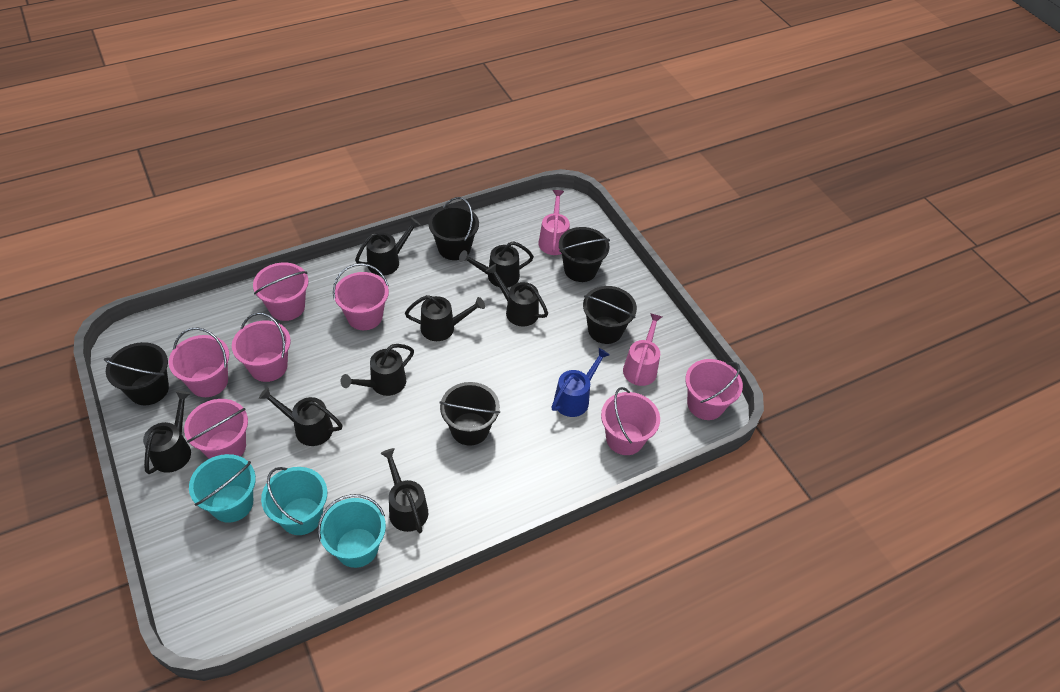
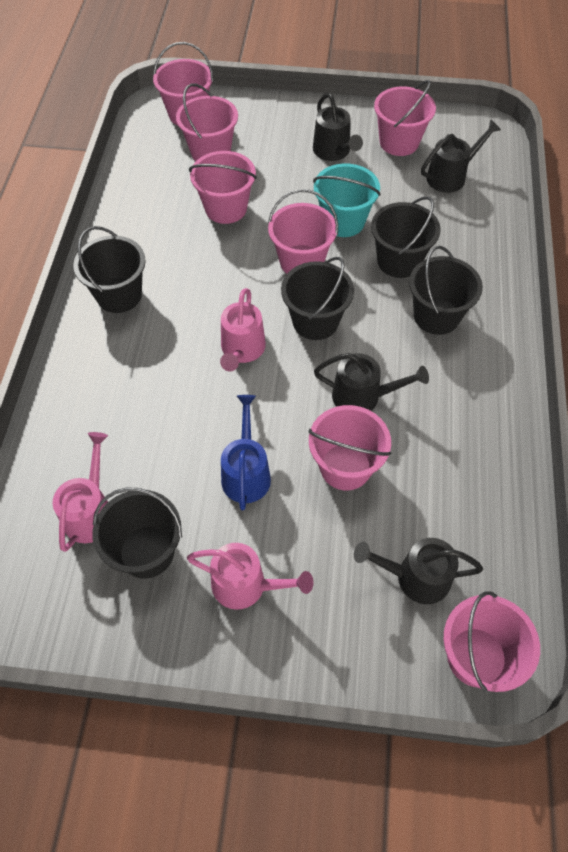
black watering can: 8 -> 4
pink watering can: 2 -> 3
turquoise bucket: 3 -> 1

